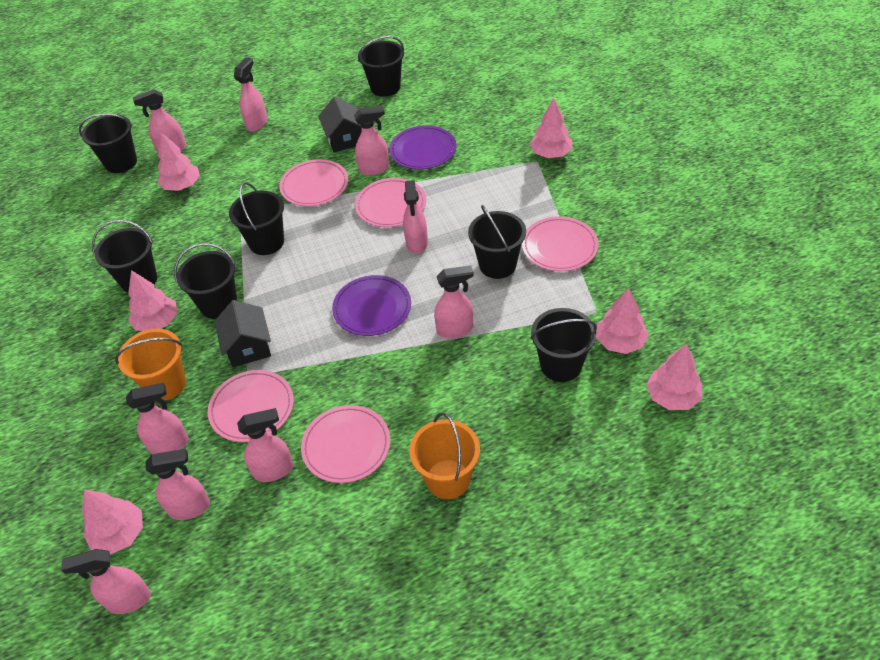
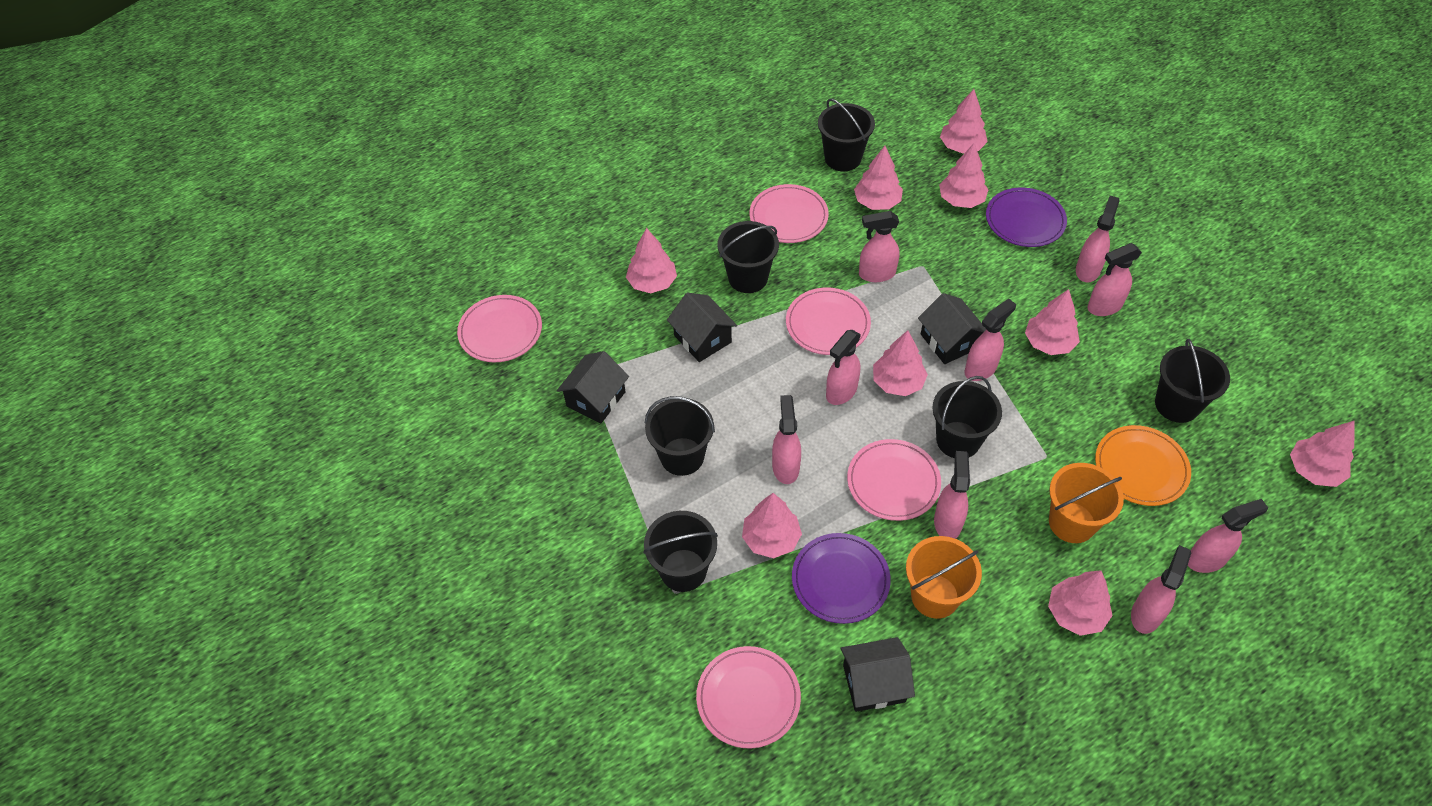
black bucket: 7 -> 6
black house: 2 -> 4
orange plate: 0 -> 1
pink tree: 6 -> 9

